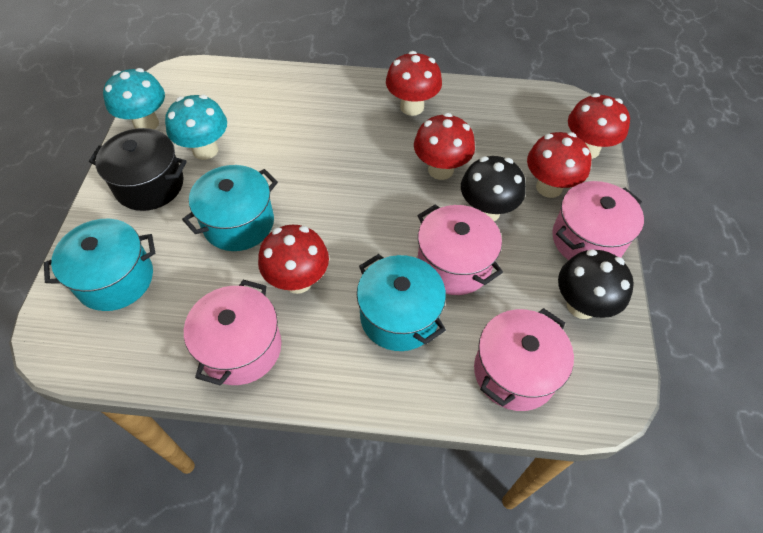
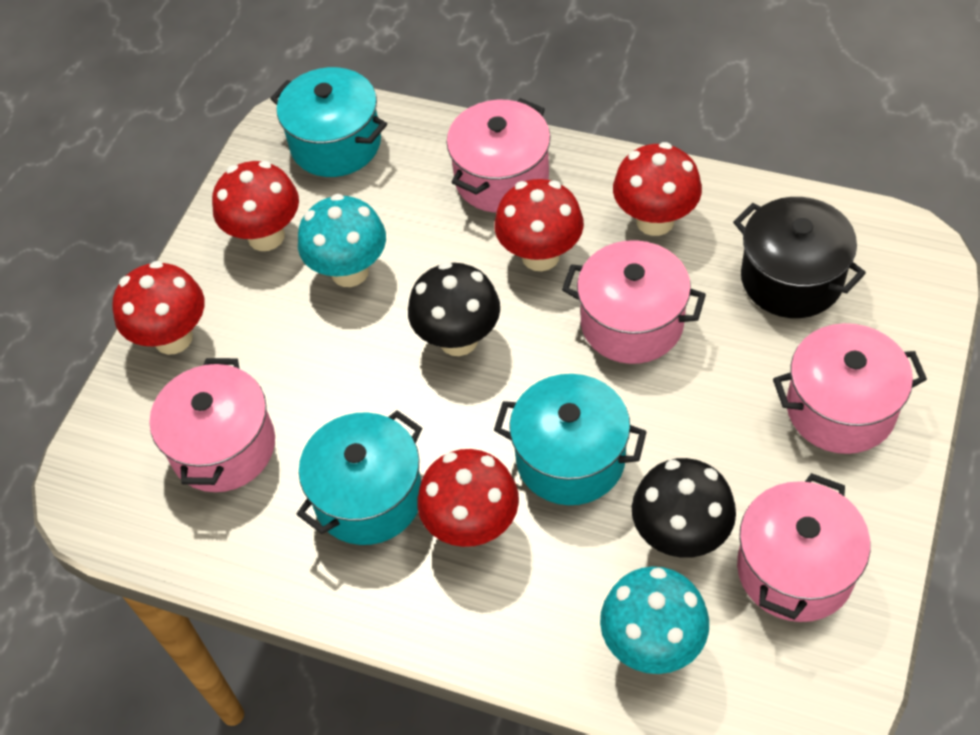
pink pot: 4 -> 5

